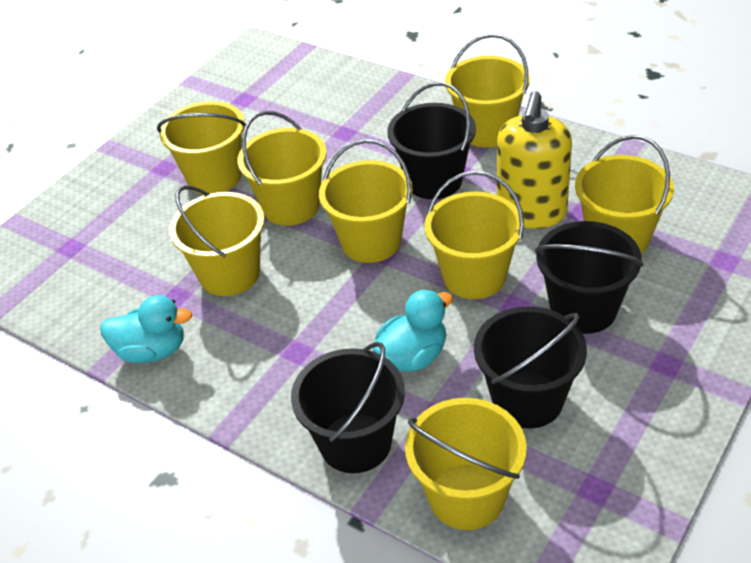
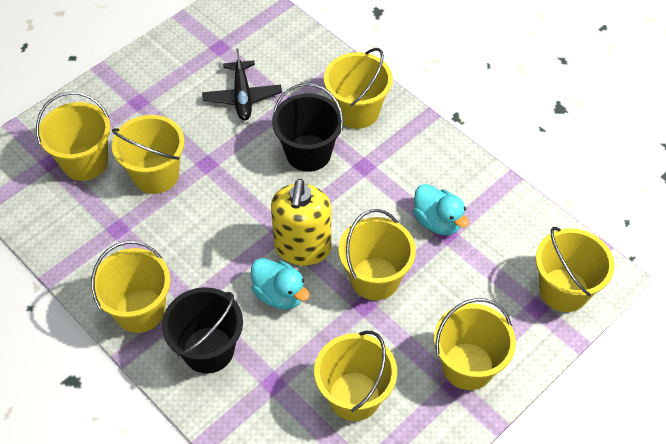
black bucket: 4 -> 2
black plane: 0 -> 1

